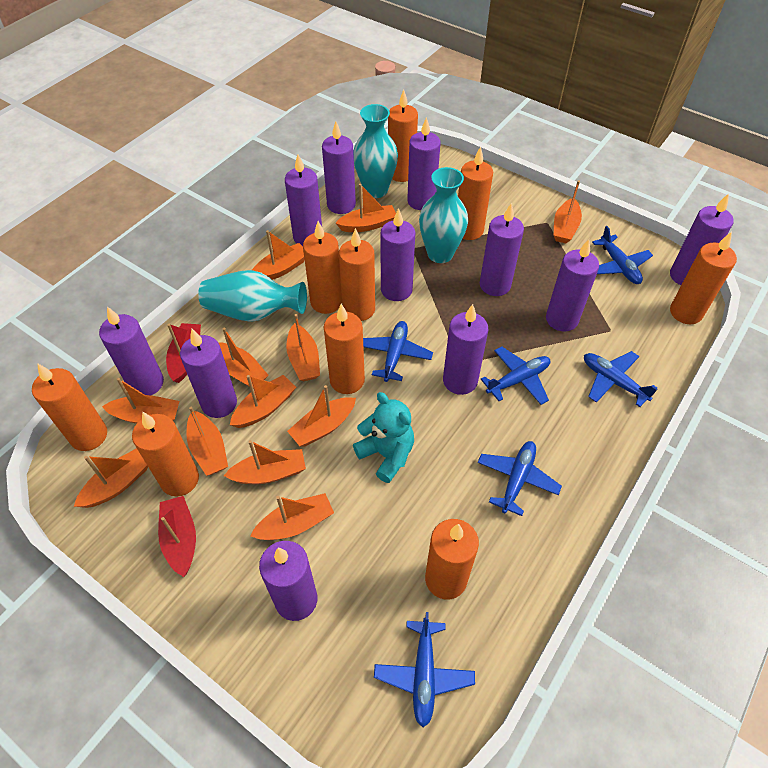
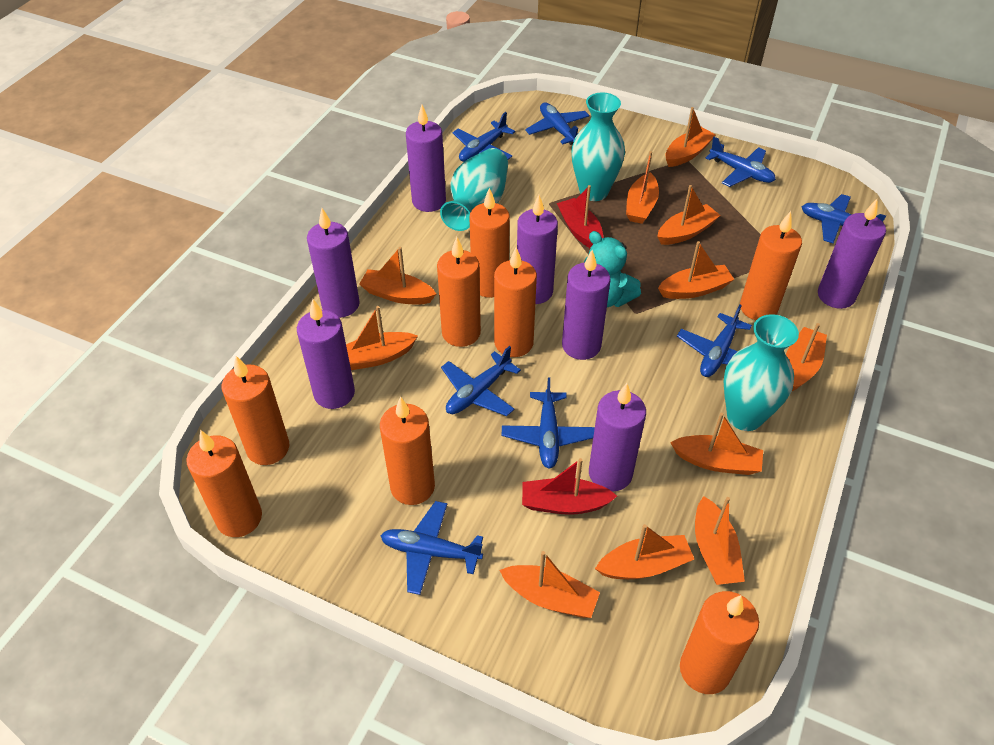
blue plane: 6 -> 8
orange boat: 12 -> 11
orange candle: 9 -> 8
purple candle: 11 -> 7

